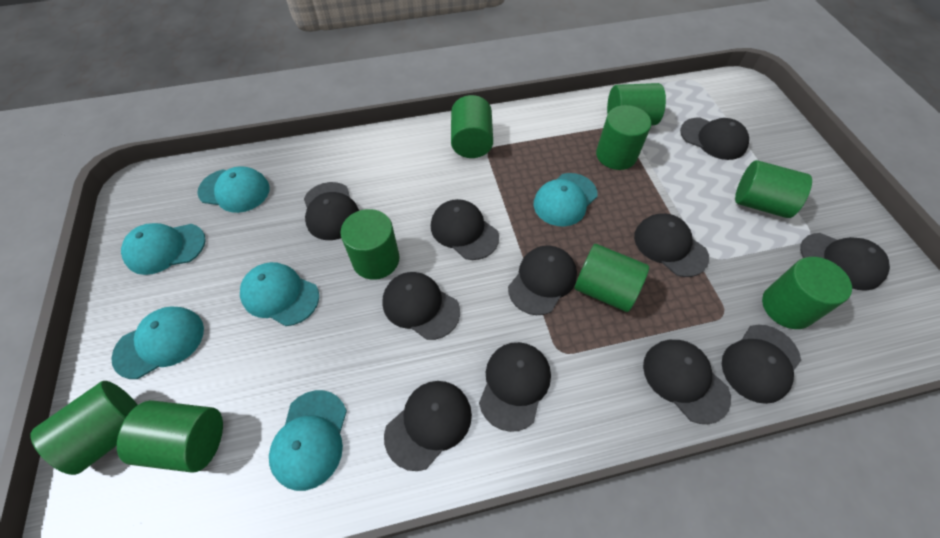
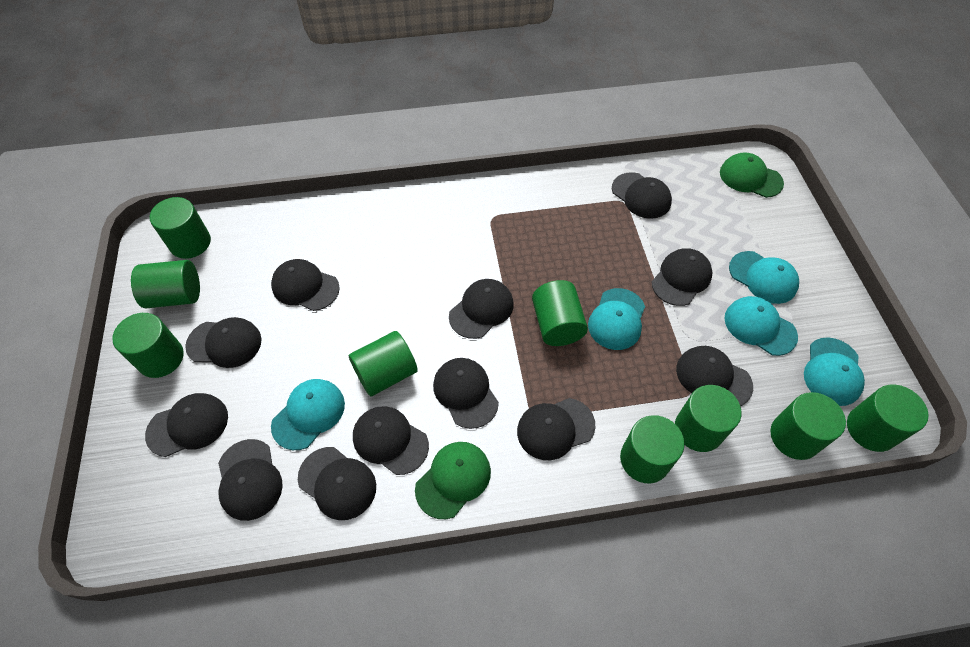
black cap: 11 -> 12
green cap: 0 -> 2
turquoise cap: 6 -> 5

